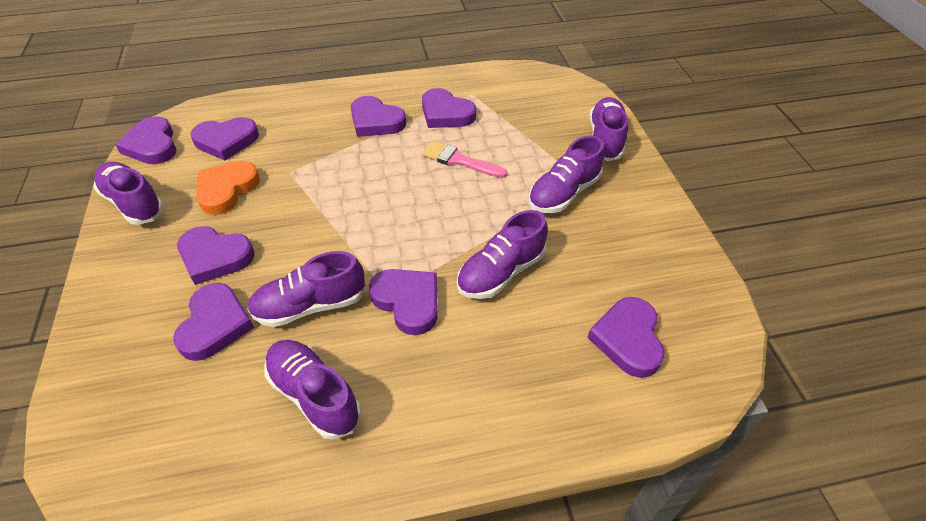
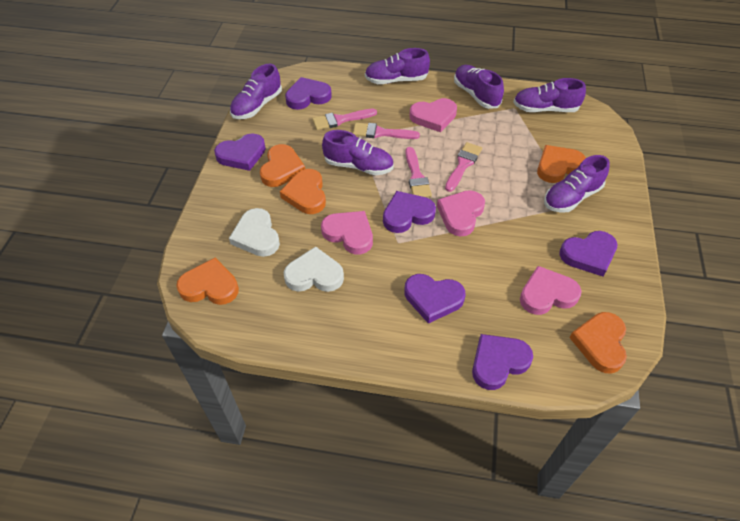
orange heart: 1 -> 5
pink brush: 1 -> 4
pink heart: 0 -> 4
purple heart: 8 -> 6
white heart: 0 -> 2

